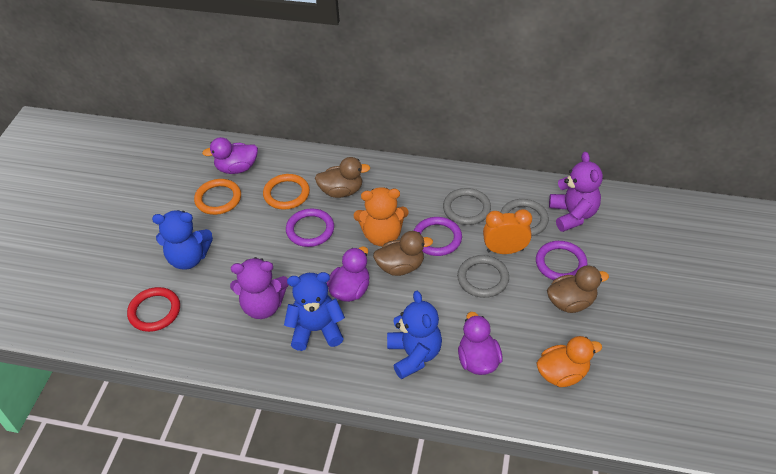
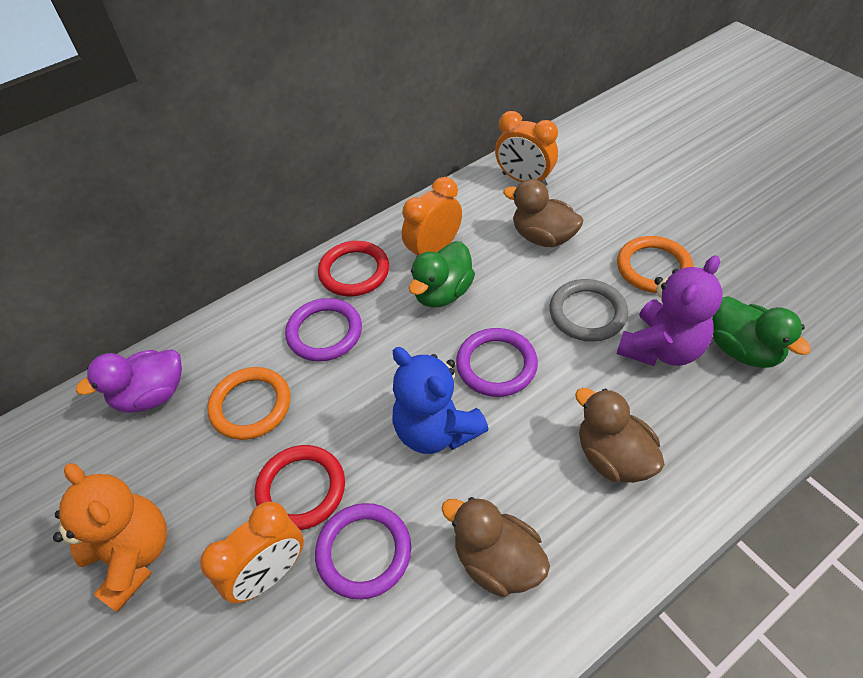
blue teddy bear: 3 -> 1
green duck: 0 -> 2
grey ring: 3 -> 1
orange clock: 1 -> 3
orange duck: 1 -> 0
purple duck: 3 -> 1
purple teddy bear: 2 -> 1
red ring: 1 -> 2

